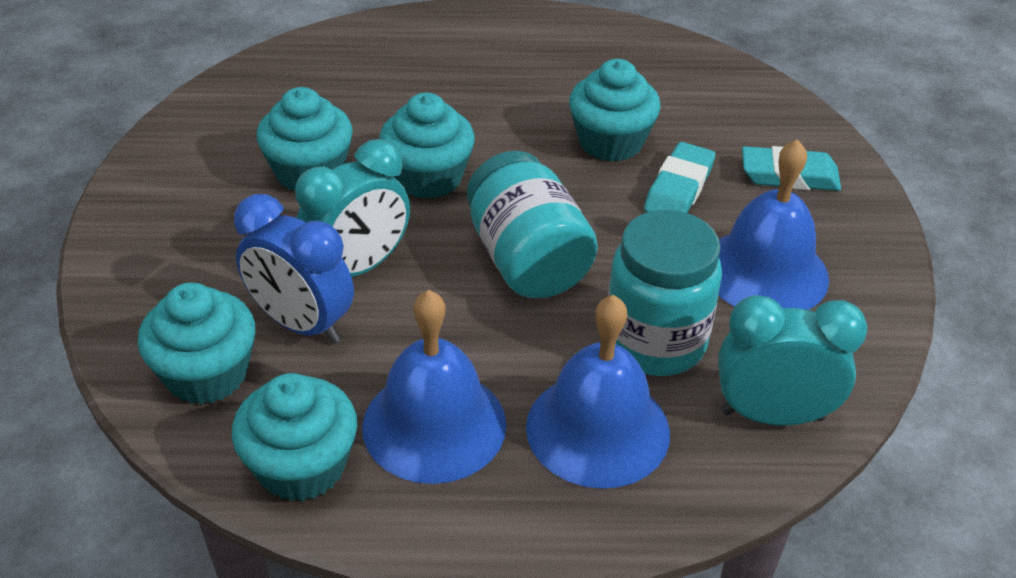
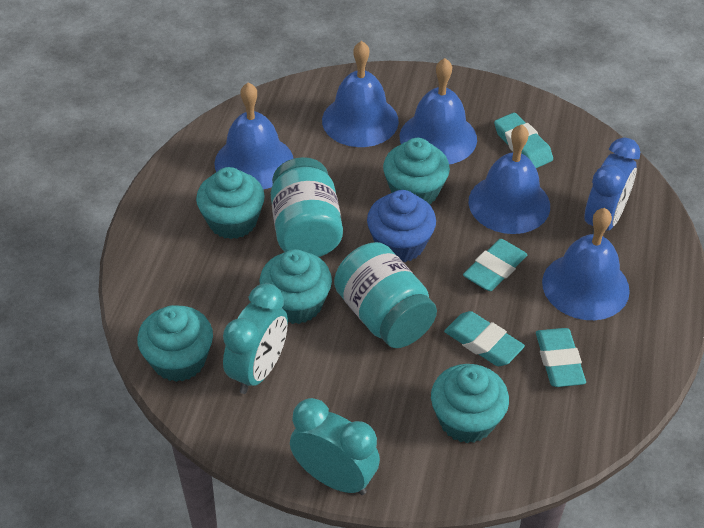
blue bell: 3 -> 5
blue cupcake: 0 -> 1
turquoise eraser: 2 -> 4

